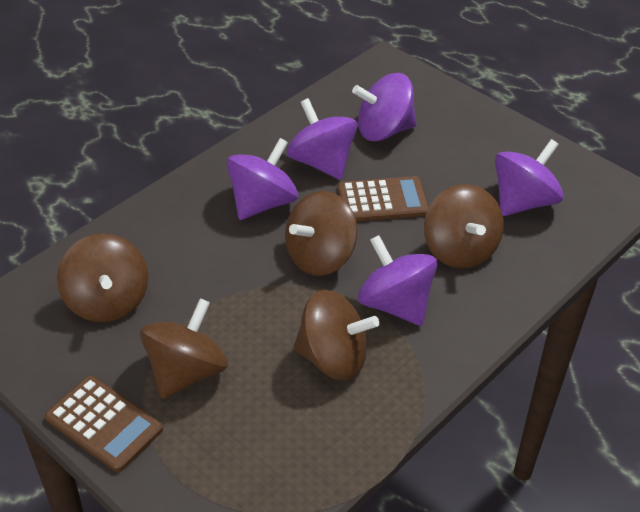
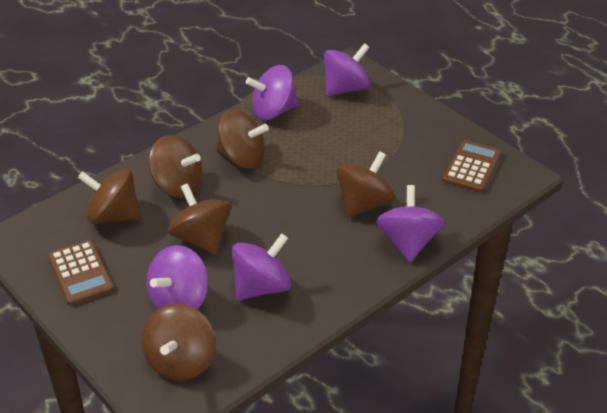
brown spinning top: 5 -> 6

